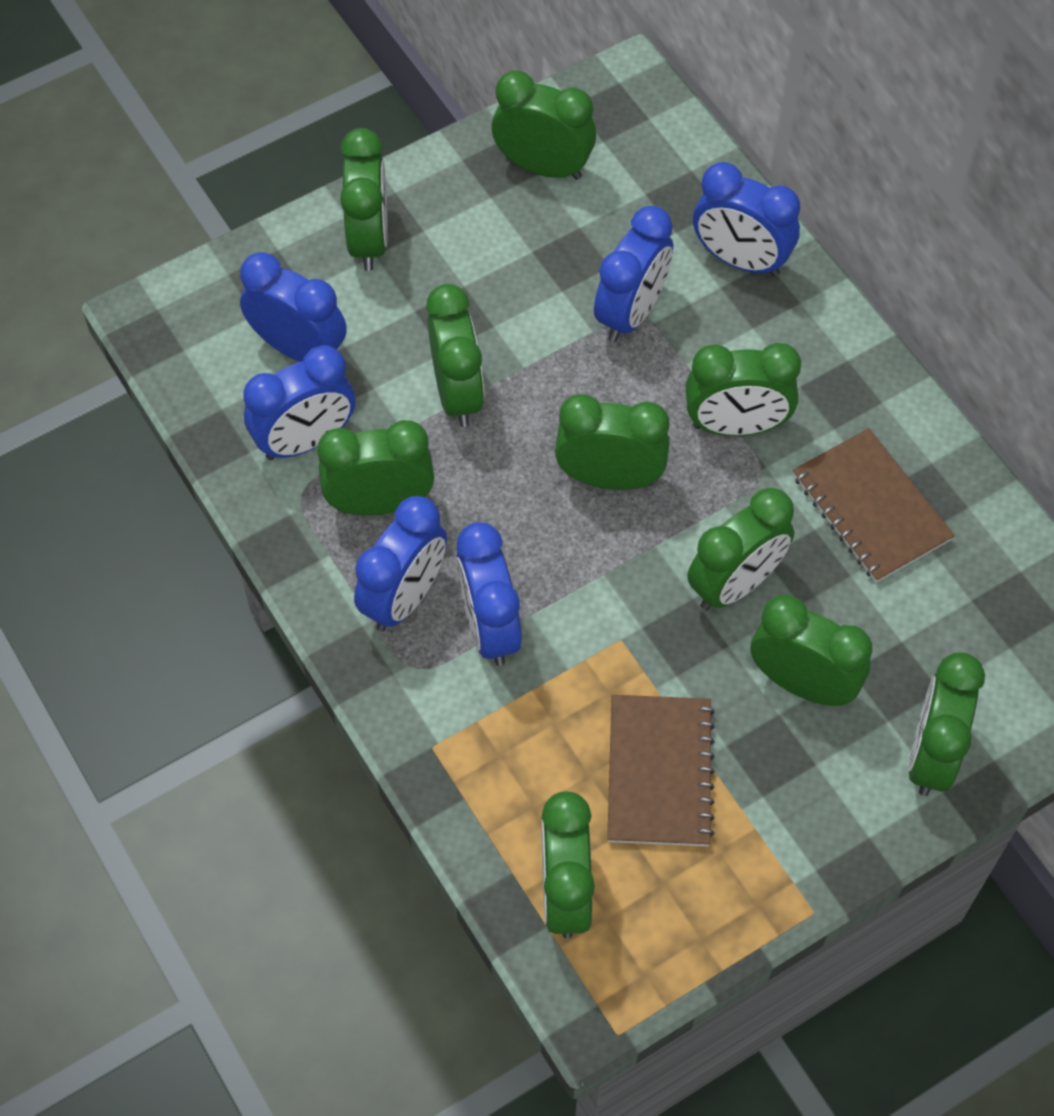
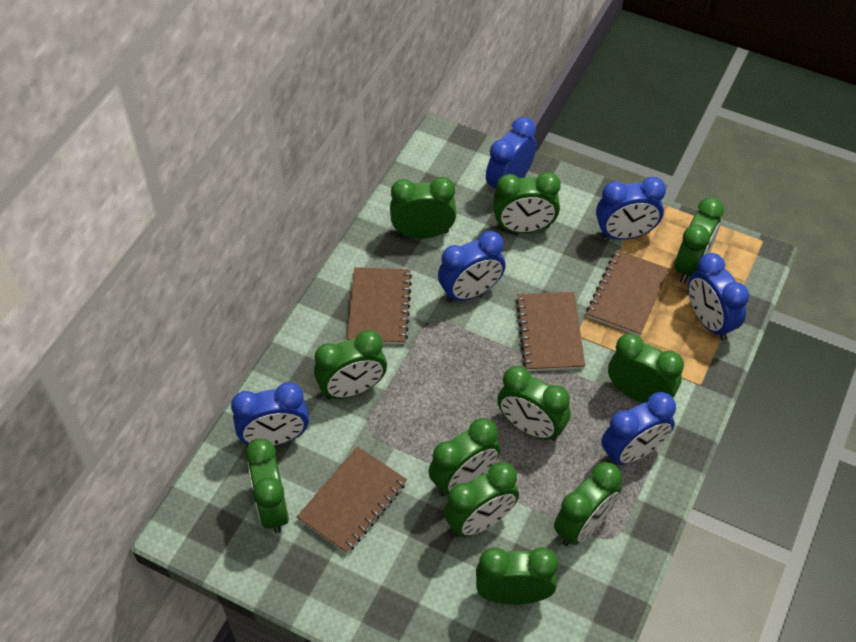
brown notebook: 2 -> 4
green clock: 10 -> 11

